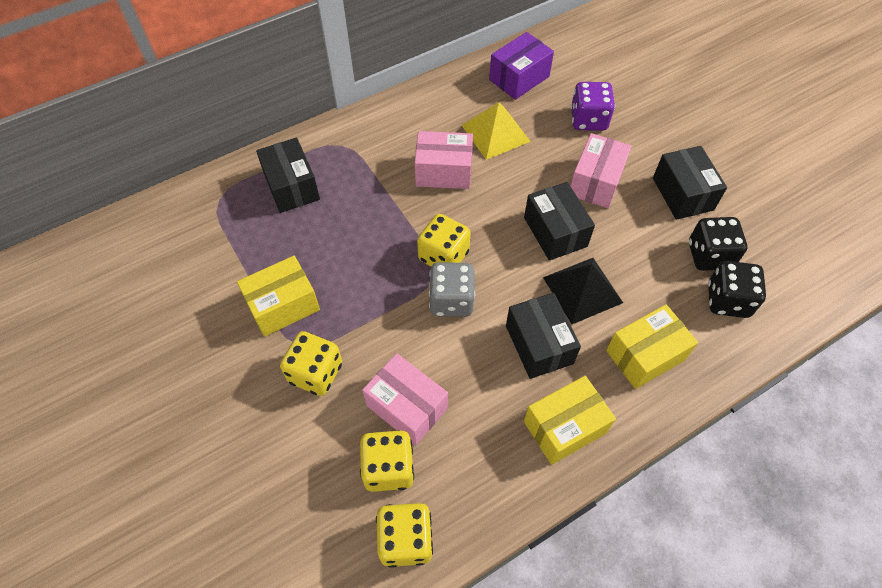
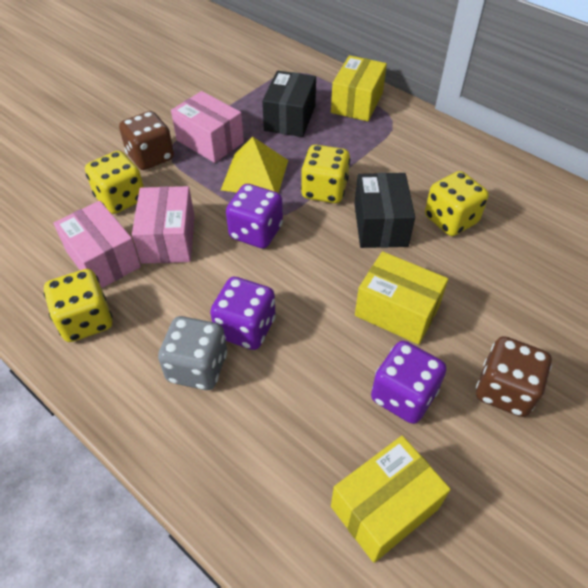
black box: 4 -> 2
black dice: 2 -> 0
black pyramid: 1 -> 0
brown dice: 0 -> 2
purple box: 1 -> 0
purple dice: 1 -> 3

